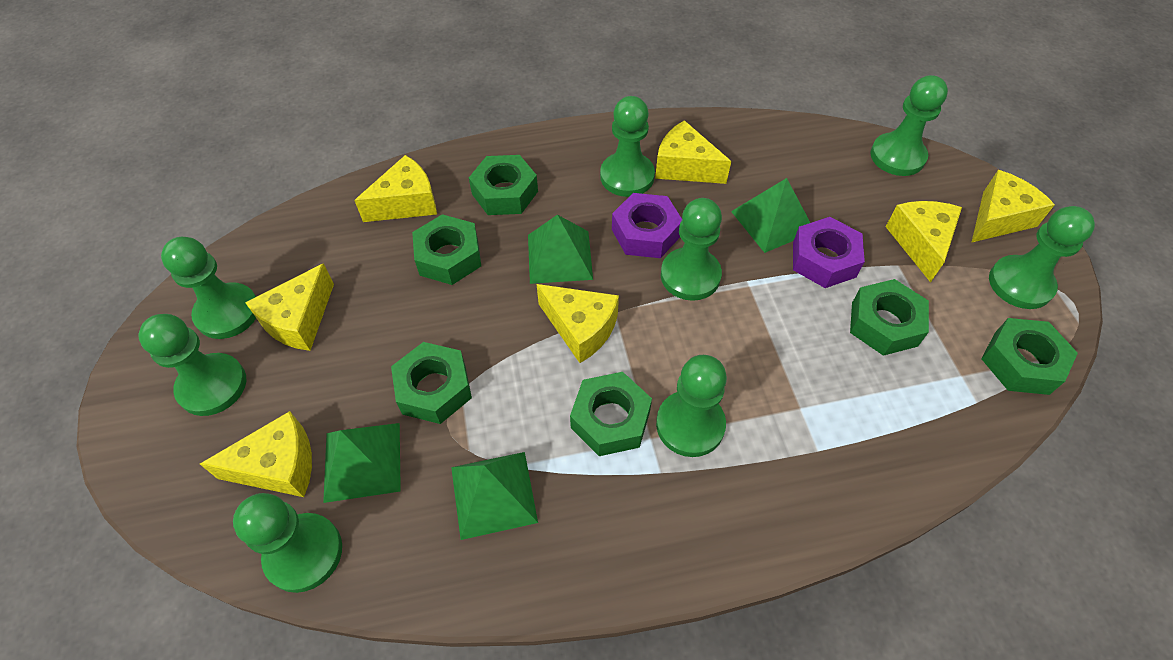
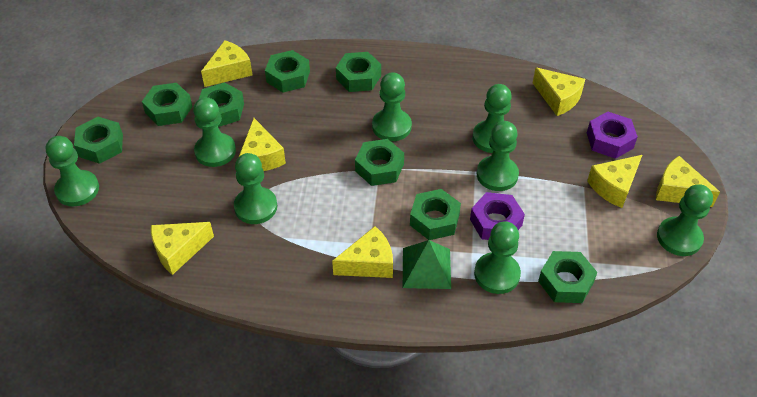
green nut: 6 -> 8
green pyramid: 4 -> 1

